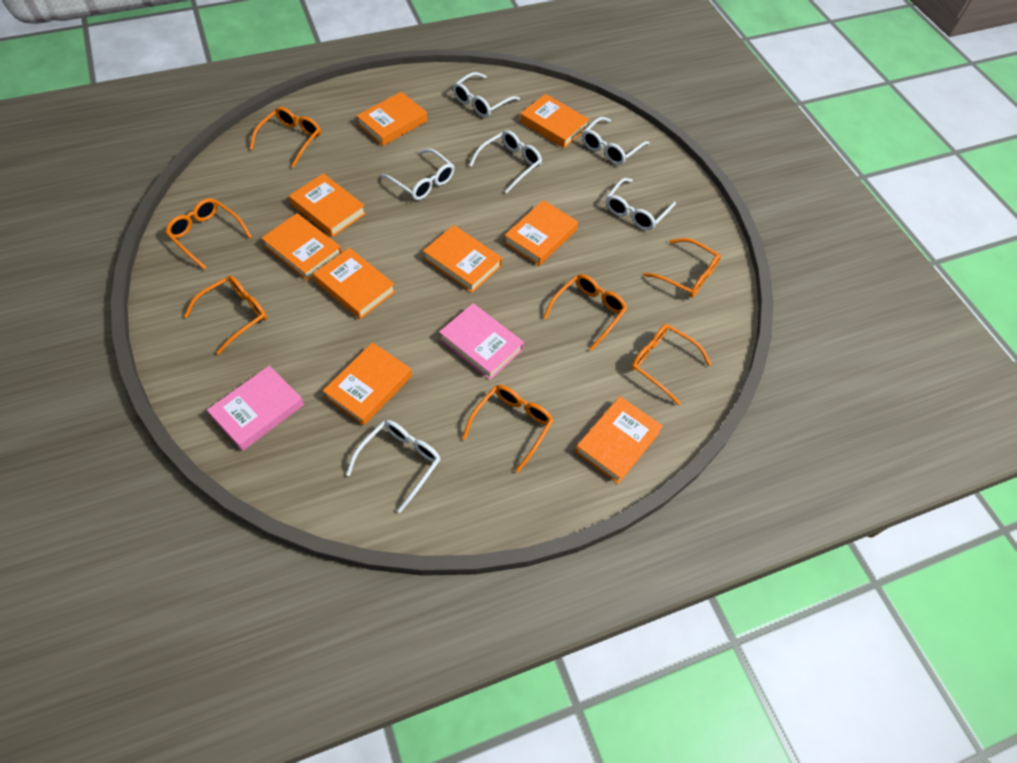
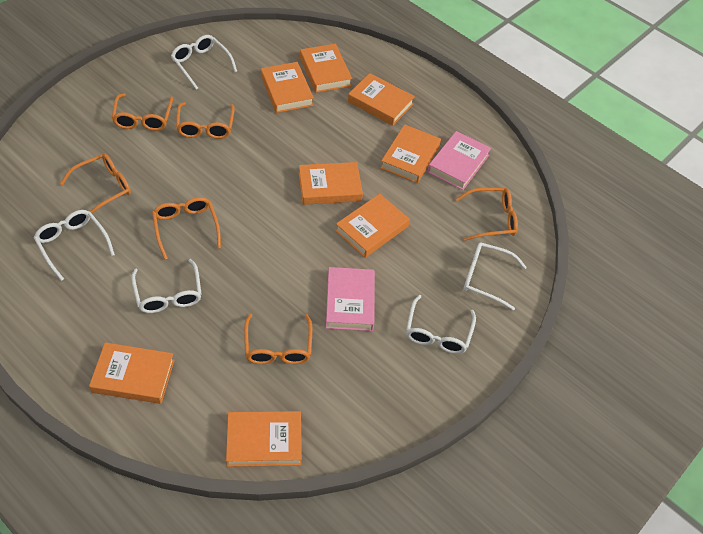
orange book: 9 -> 8
orange glasses: 7 -> 6
white glasses: 6 -> 5

